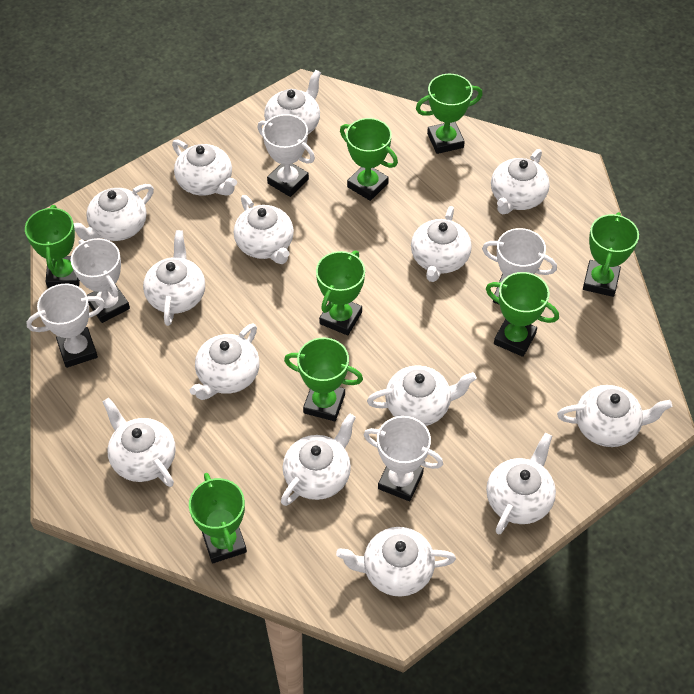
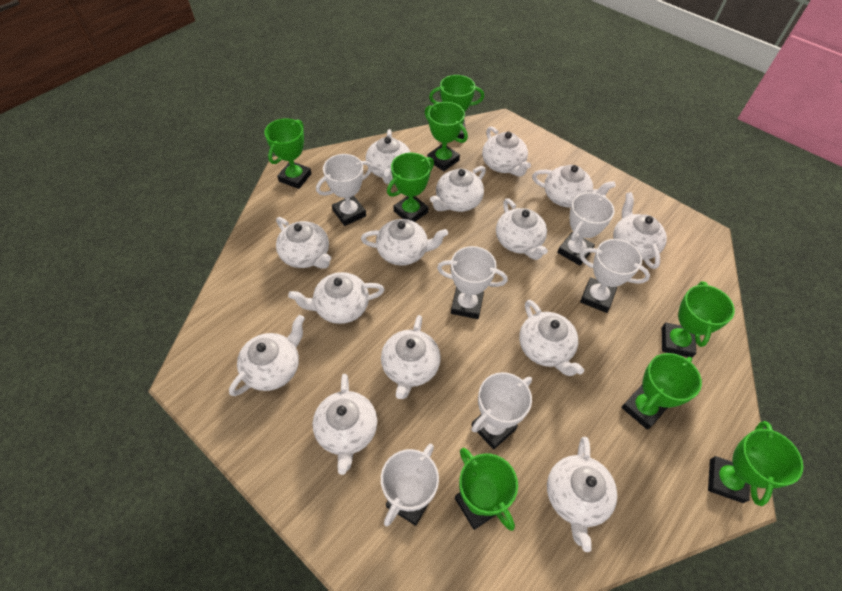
white trophy: 5 -> 6

